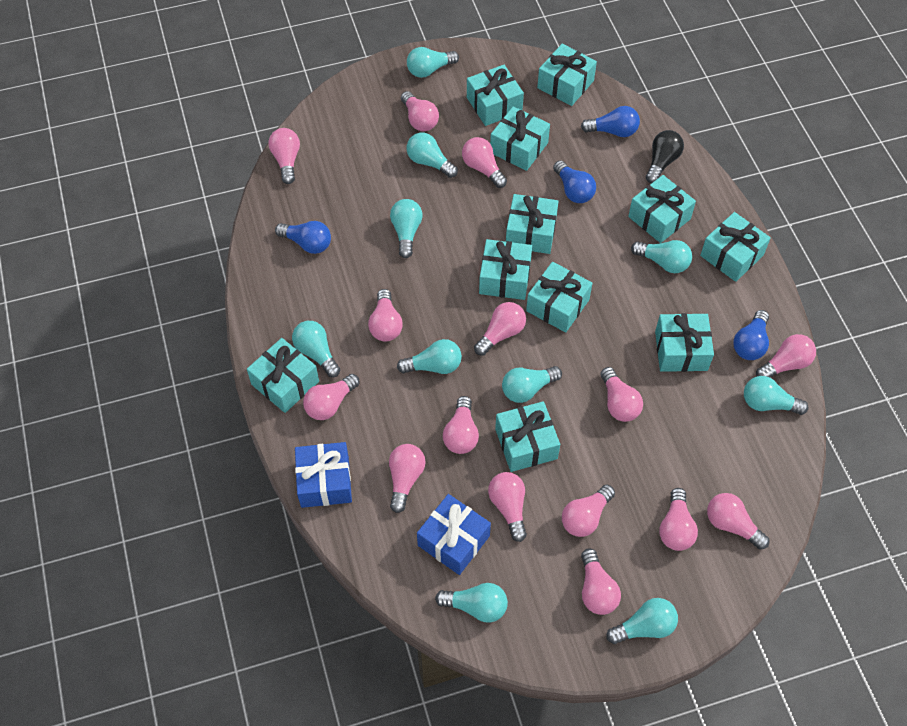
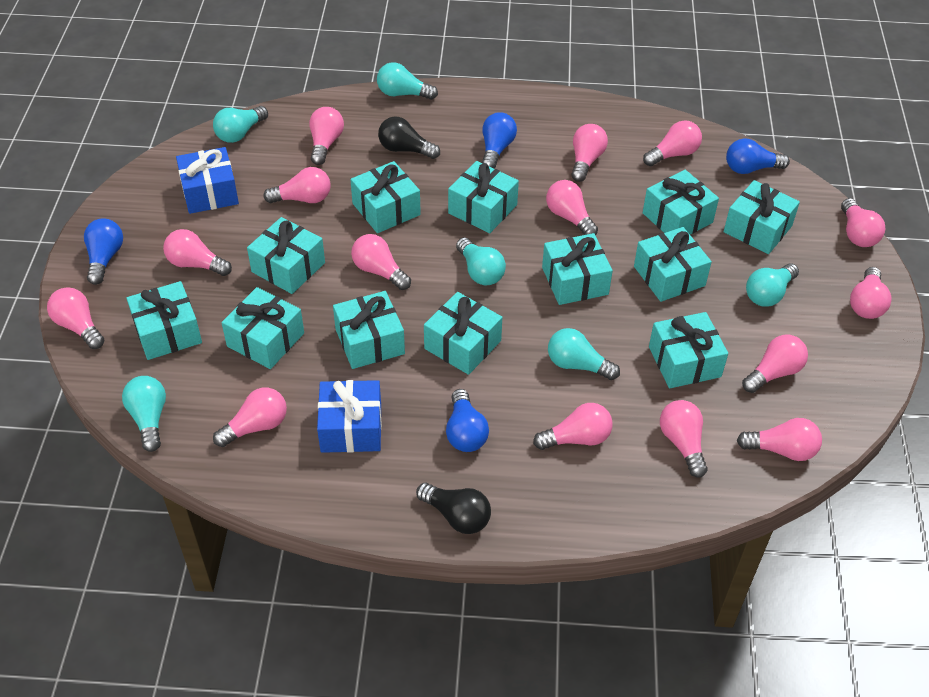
black light bulb: 1 -> 2
turquoise gift: 11 -> 12
turquoise light bulb: 10 -> 6

